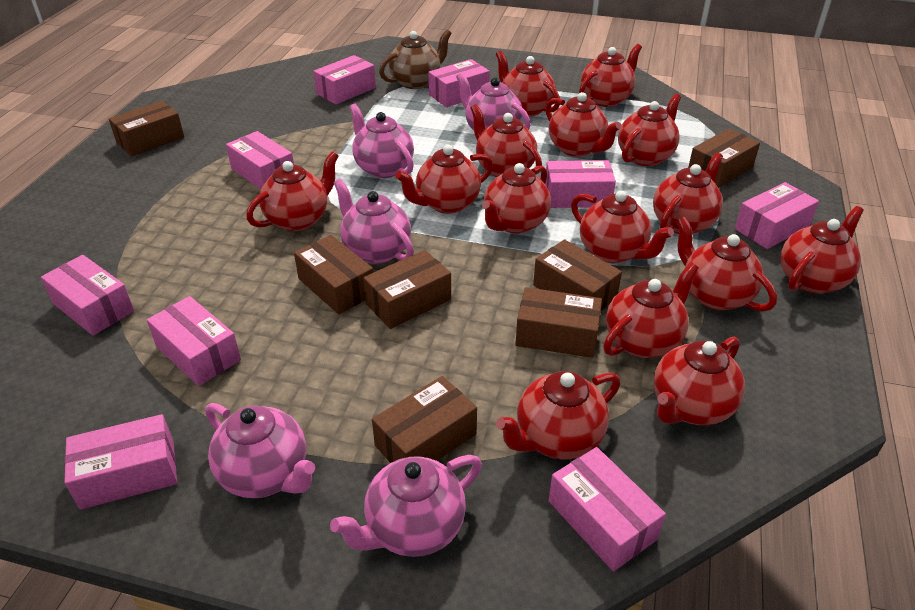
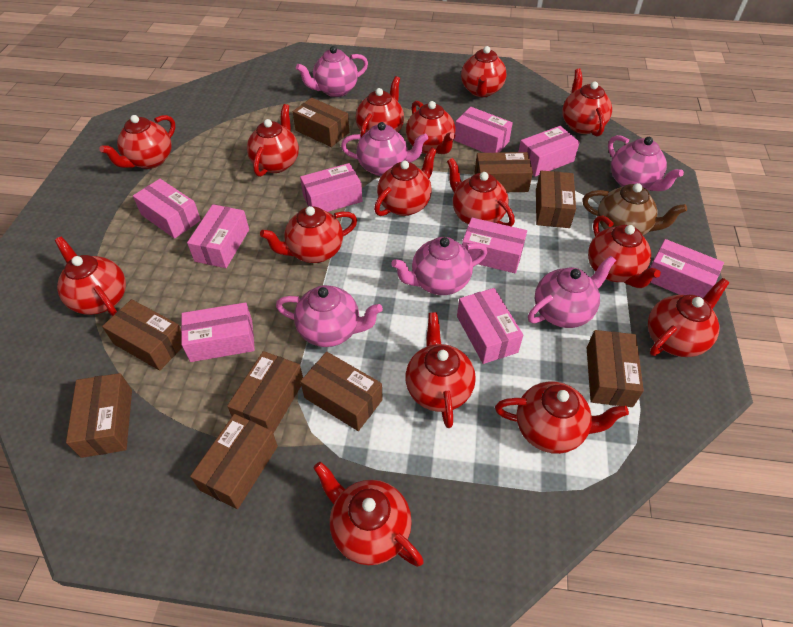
brown box: 7 -> 9
pink teapot: 5 -> 6

